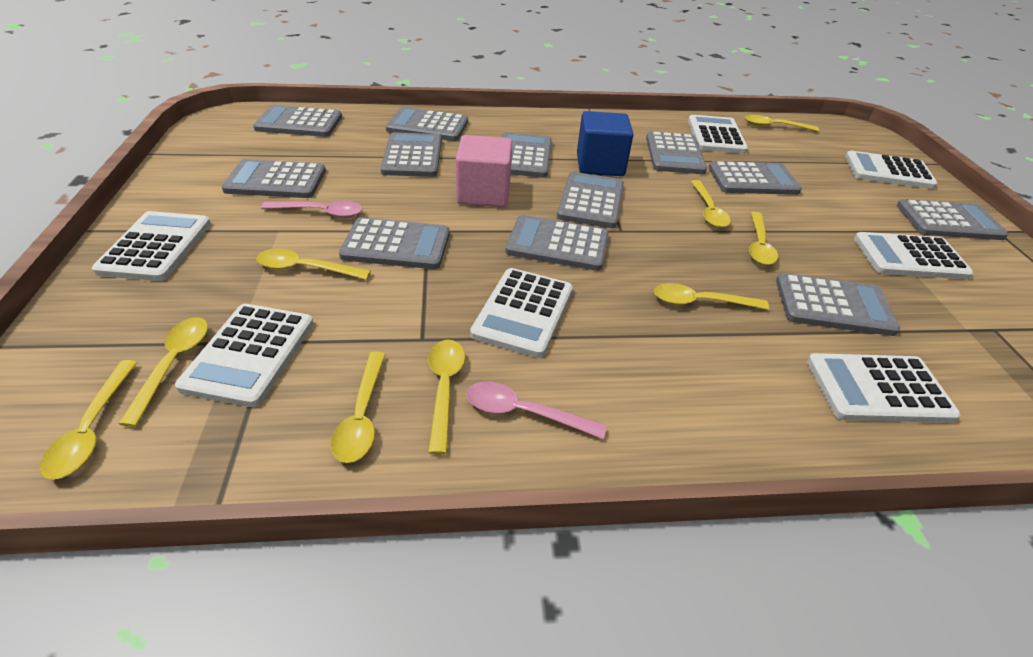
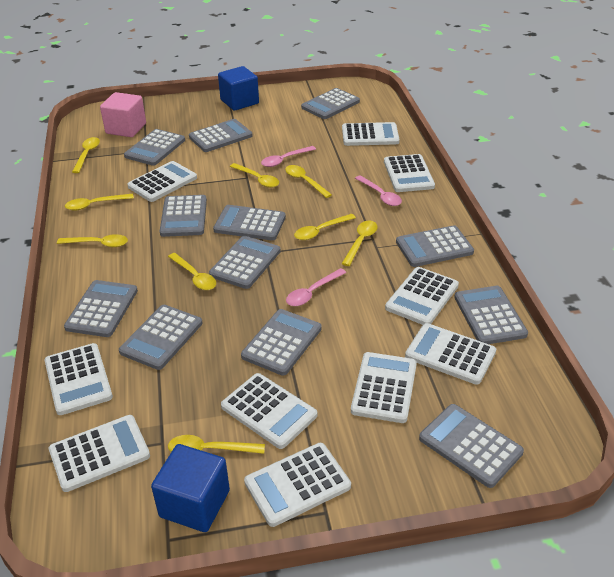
blue cube: 1 -> 2
pink spoon: 2 -> 3
white calculator: 7 -> 10

